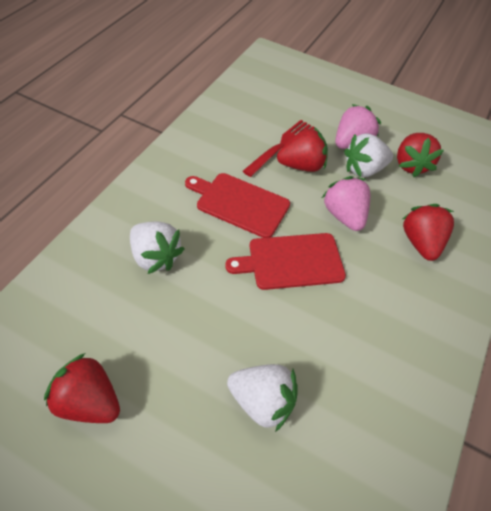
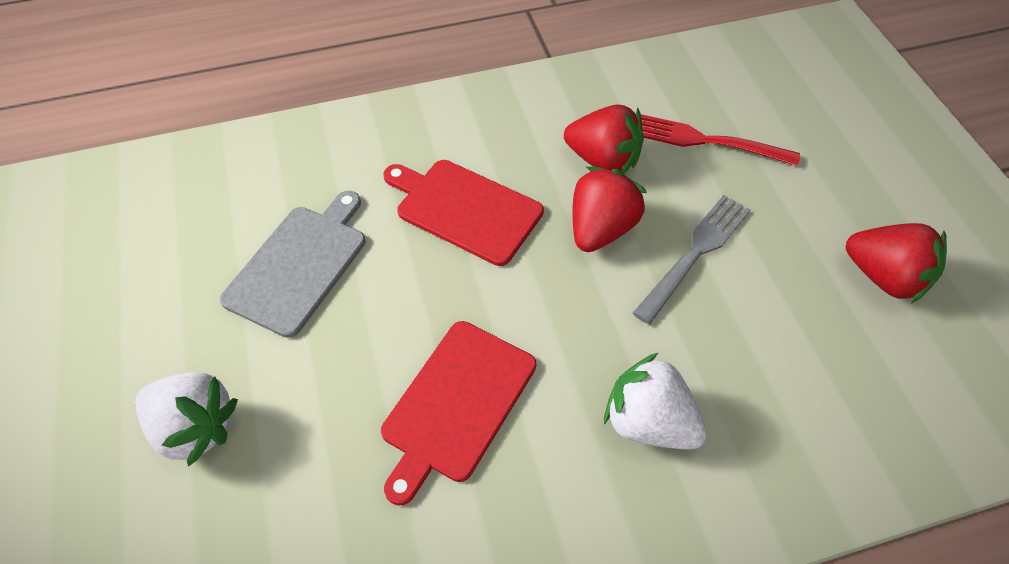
grey cutting board: 0 -> 1
grey fork: 0 -> 1
pink strawberry: 2 -> 0
red strawberry: 4 -> 3
white strawberry: 3 -> 2

